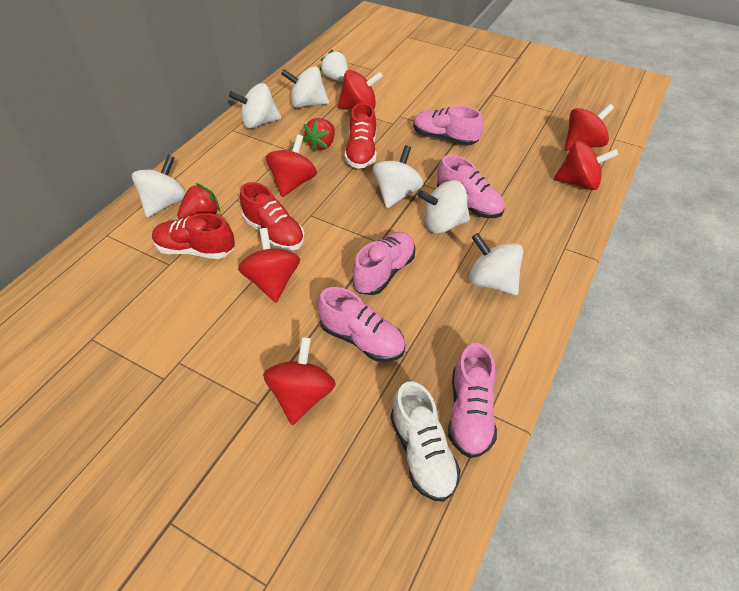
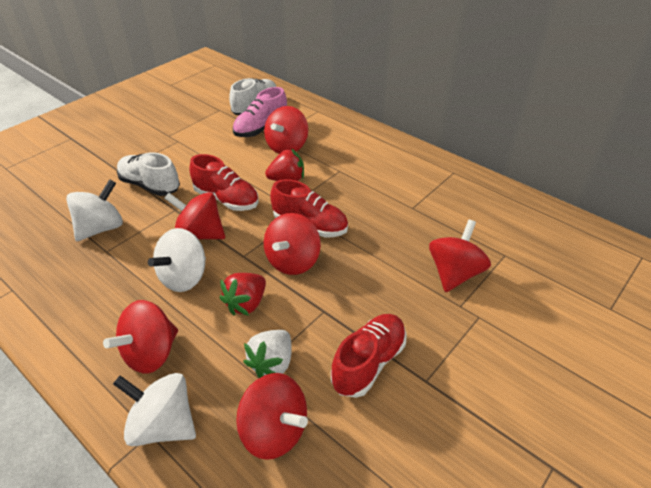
pink shoe: 5 -> 1
white shoe: 1 -> 2
white spinning top: 6 -> 3

